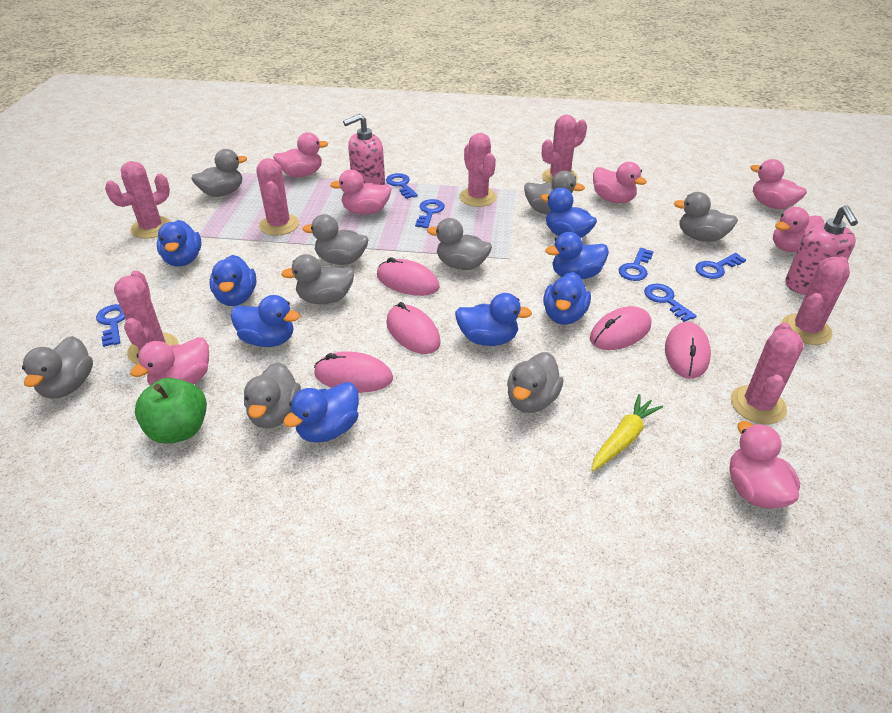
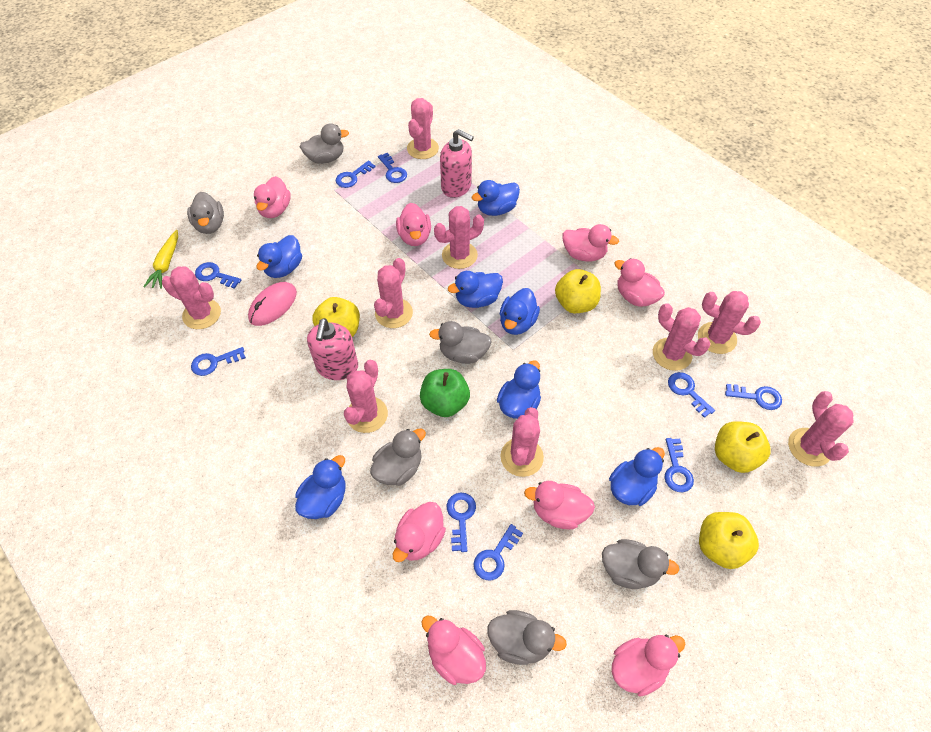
blue duck: 8 -> 7
blue key: 6 -> 9
grey duck: 9 -> 6
pink cactus: 7 -> 9
pink duck: 7 -> 8
pink mouse: 5 -> 1
yellow apple: 0 -> 4

